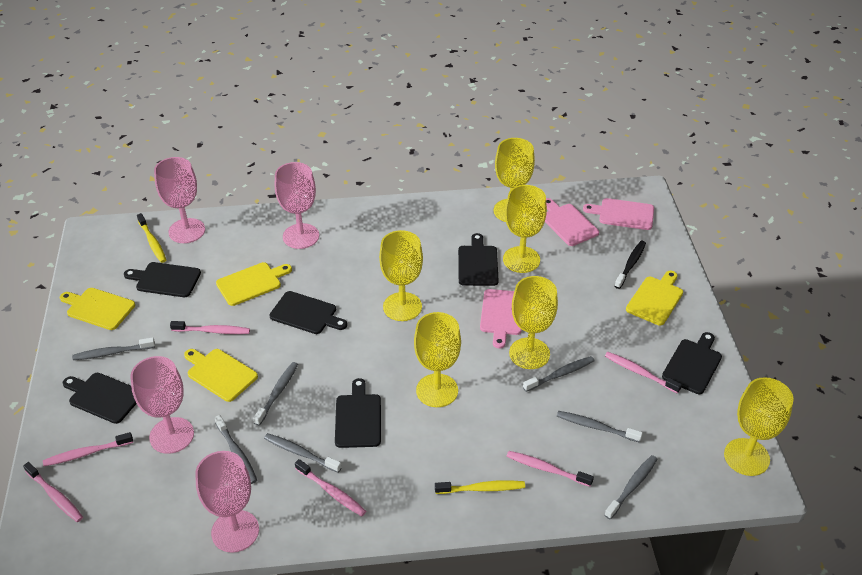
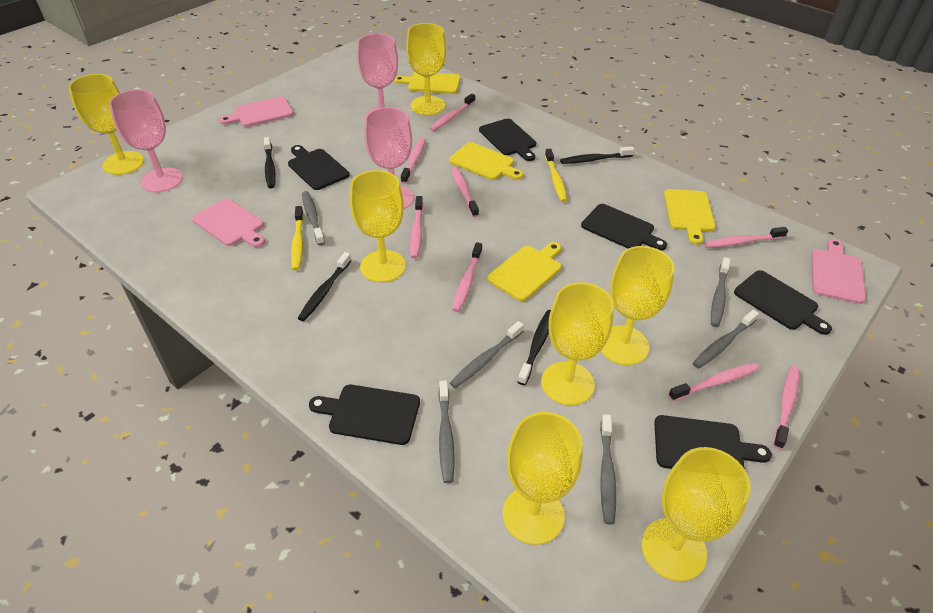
black toothbrush: 1 -> 4
grey toothbrush: 7 -> 6
pink goblet: 4 -> 3
pink toothbrush: 6 -> 8
yellow goblet: 6 -> 7

